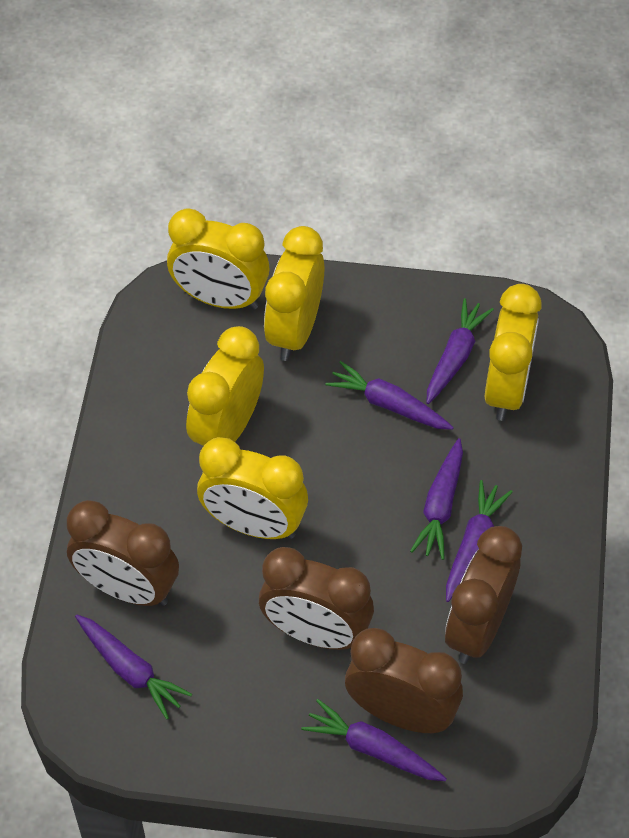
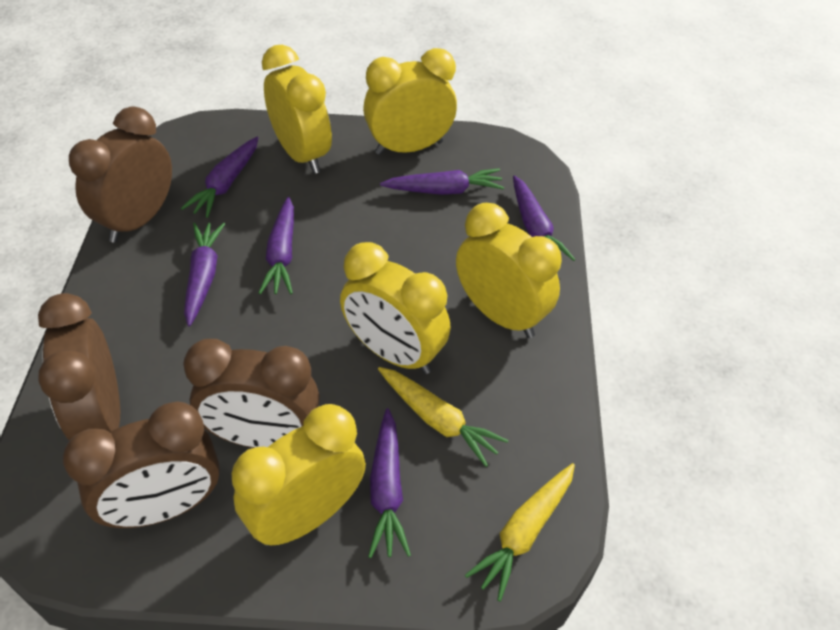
yellow carrot: 0 -> 2

